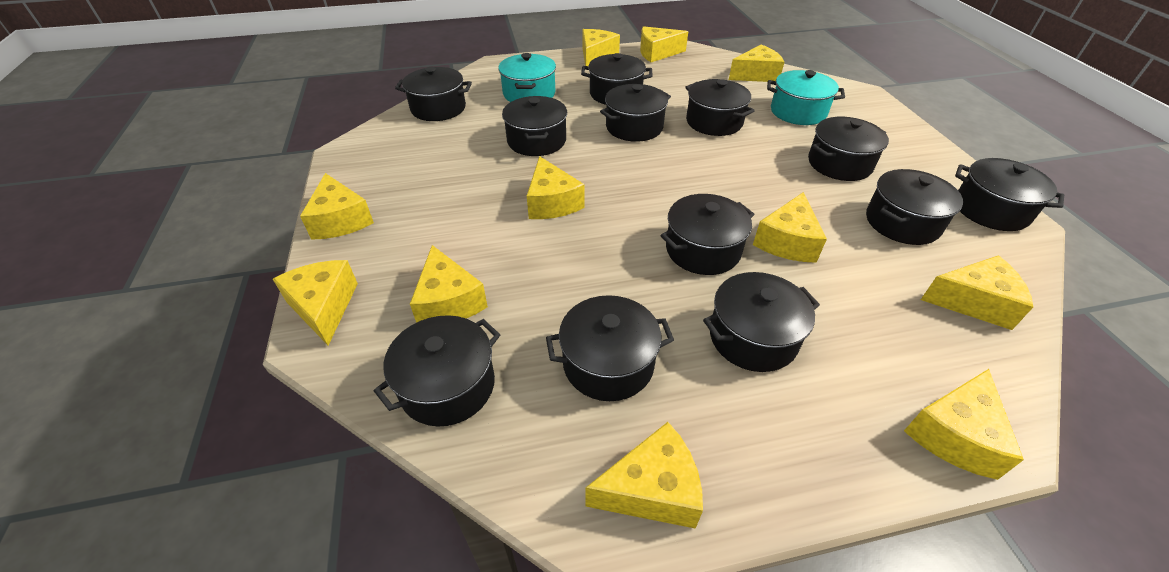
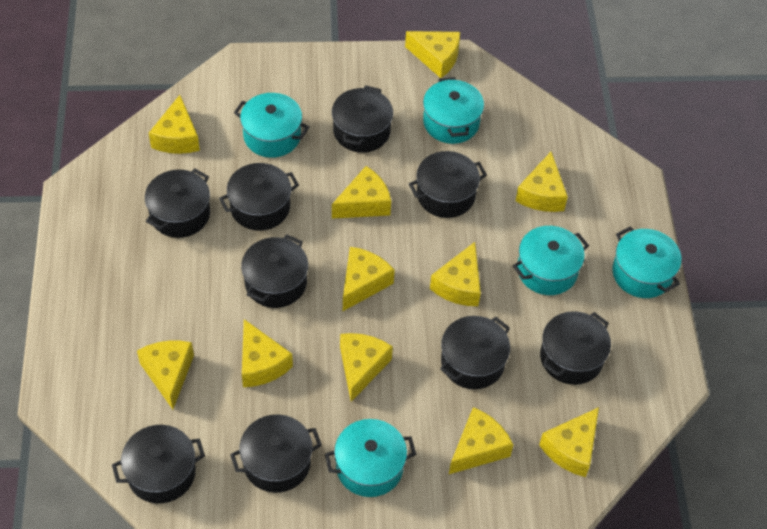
black pot: 12 -> 9
turquoise pot: 2 -> 5

